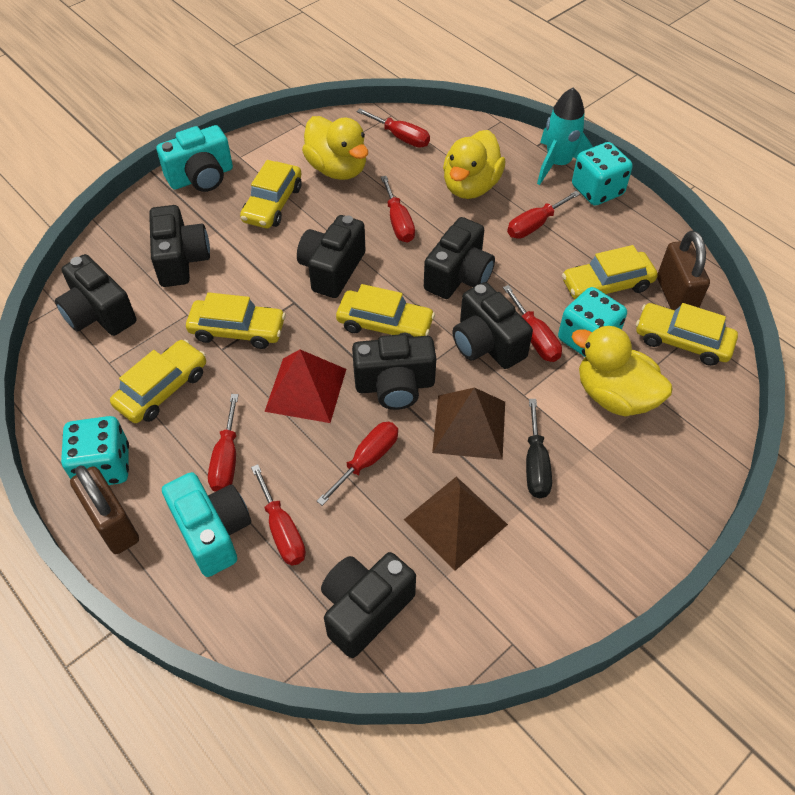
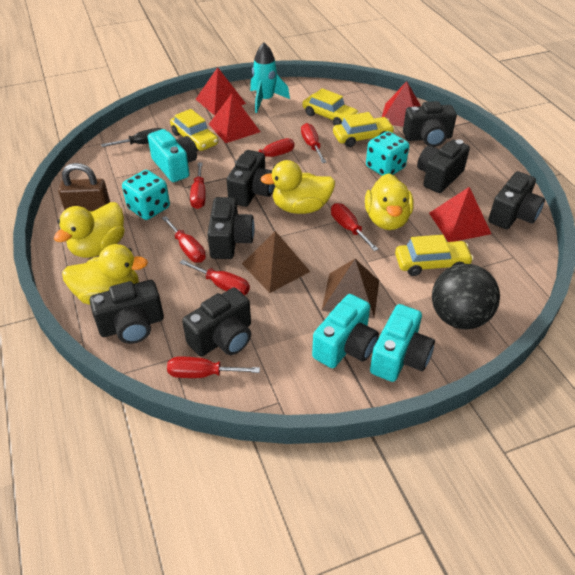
black ball: 0 -> 1
brown padlock: 2 -> 1
red pyramid: 1 -> 4
turquoise camera: 2 -> 3
turquoise dice: 3 -> 2
yellow car: 6 -> 4
yellow duck: 3 -> 4

